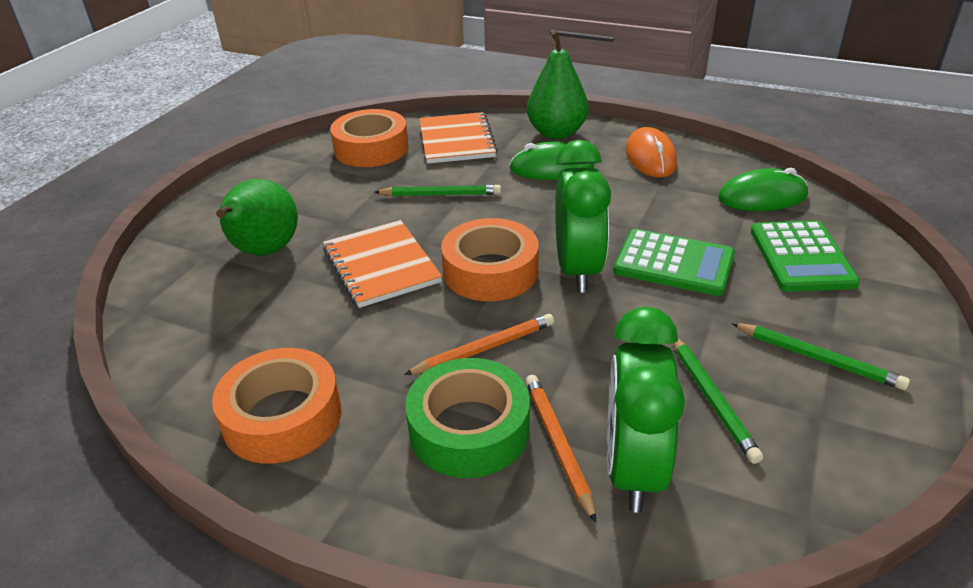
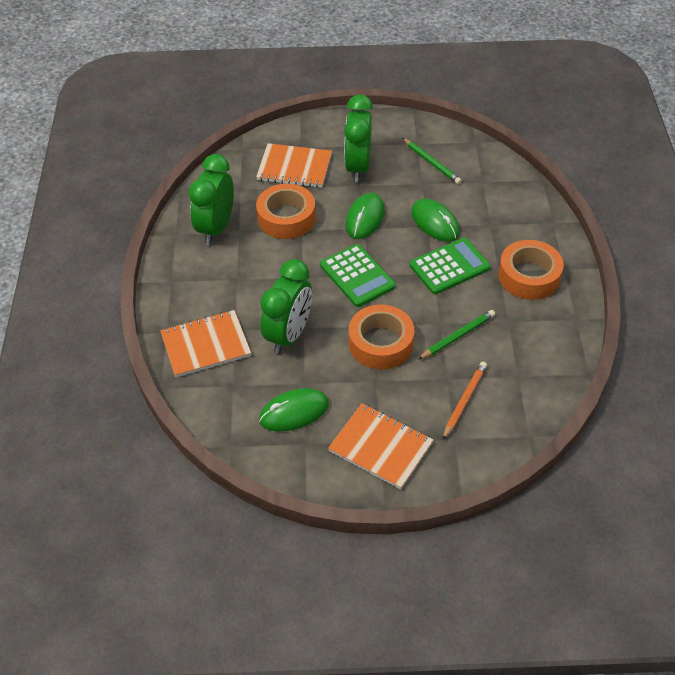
green clock: 2 -> 3
green mouse: 2 -> 3
green pear: 2 -> 0
green pencil: 3 -> 2
green tape: 1 -> 0
orange mouse: 1 -> 0
orange notebook: 2 -> 3
orange pencil: 2 -> 1

